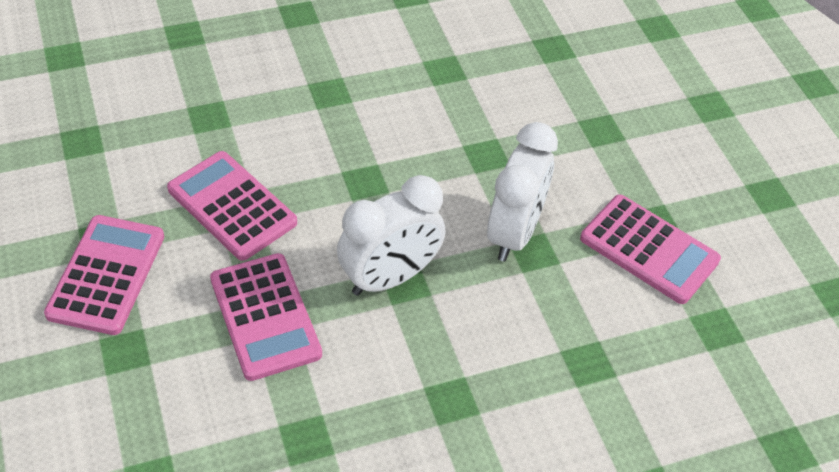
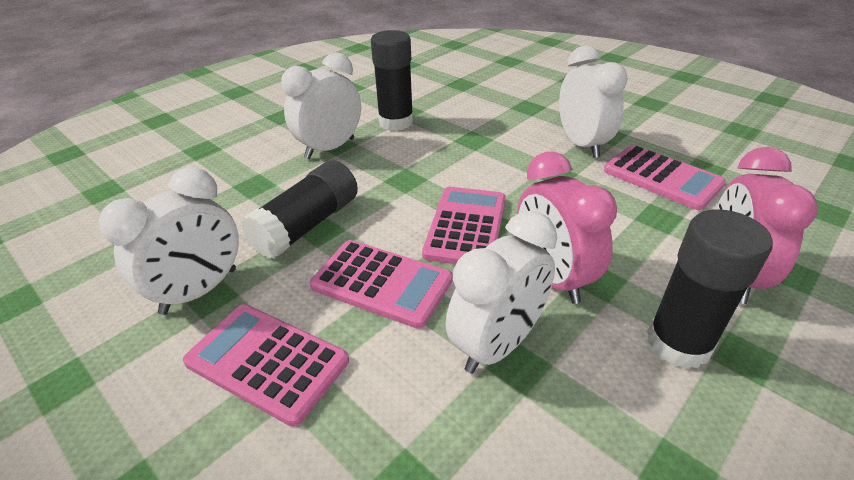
black glue stick: 0 -> 3
pink clock: 0 -> 2
white clock: 2 -> 4

